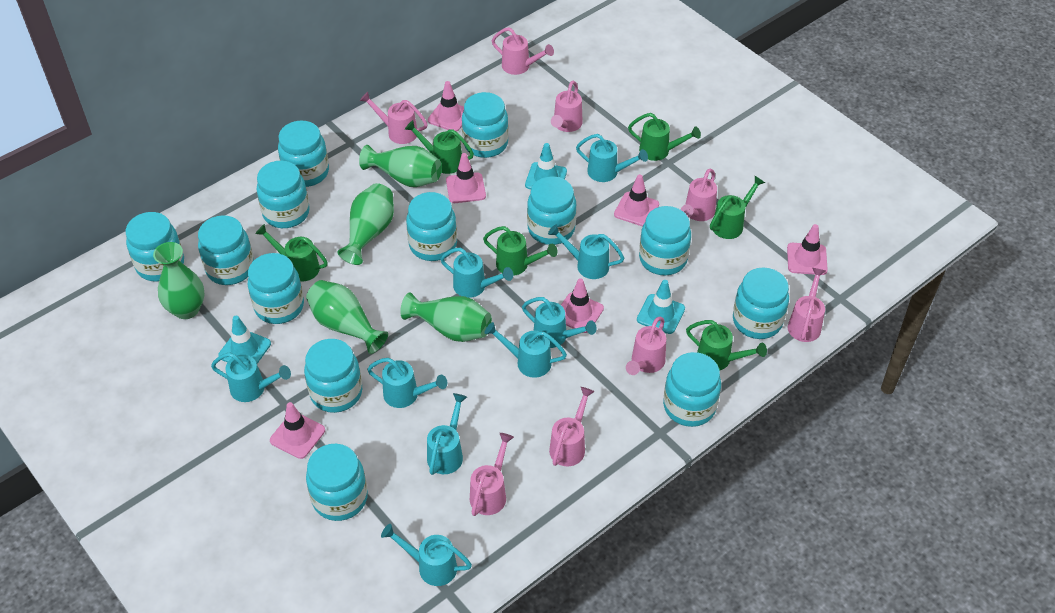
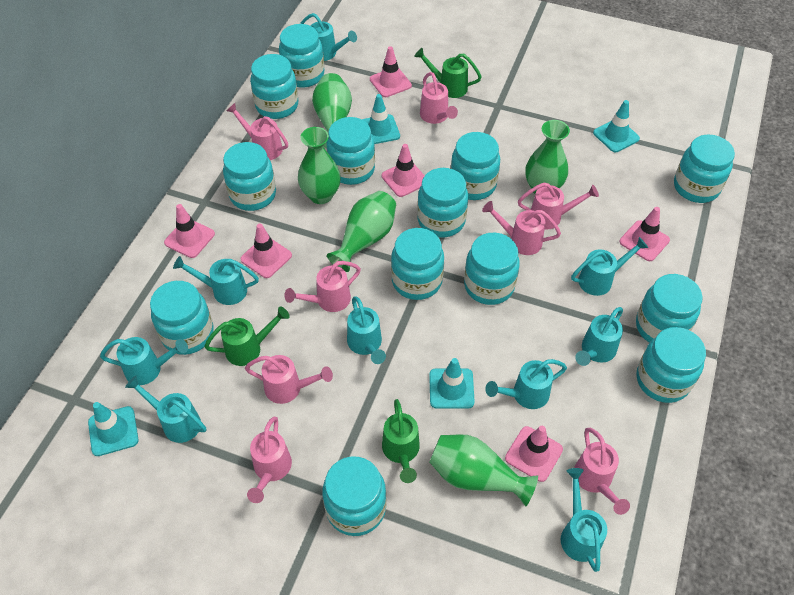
green watering can: 6 -> 3
turquoise traffic cone: 3 -> 4

